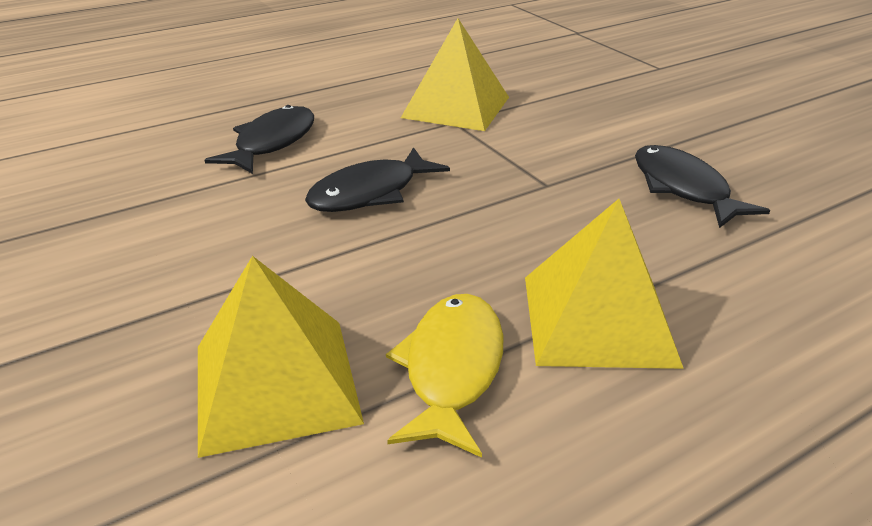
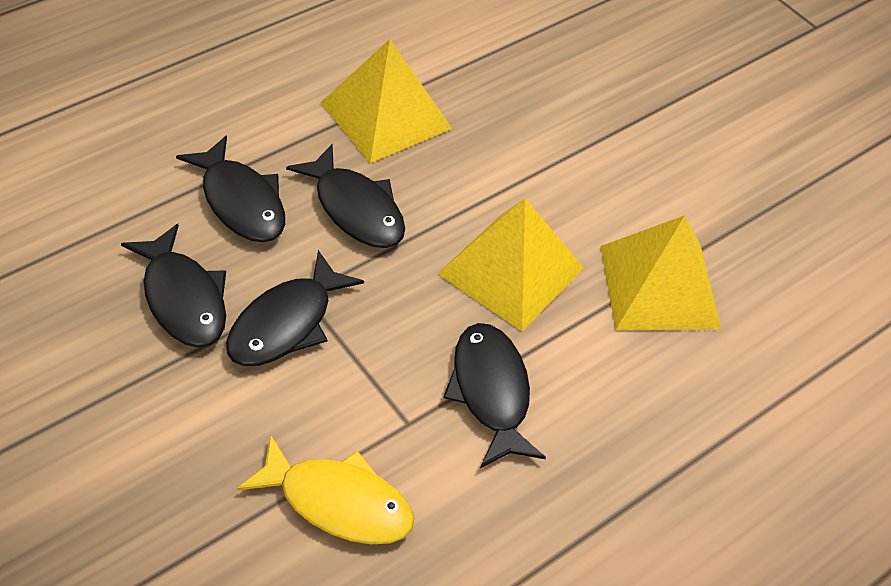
black fish: 3 -> 5

